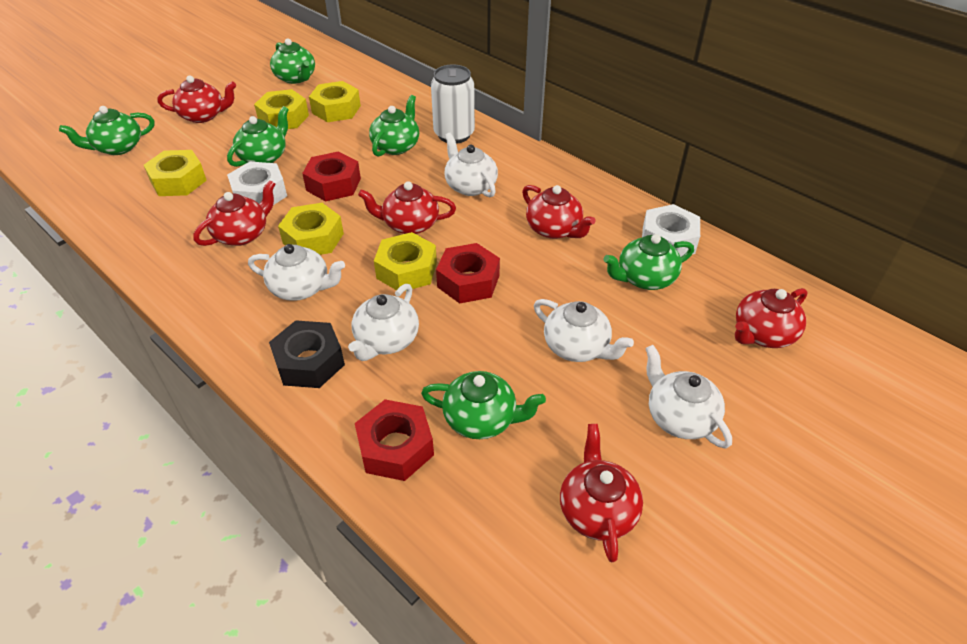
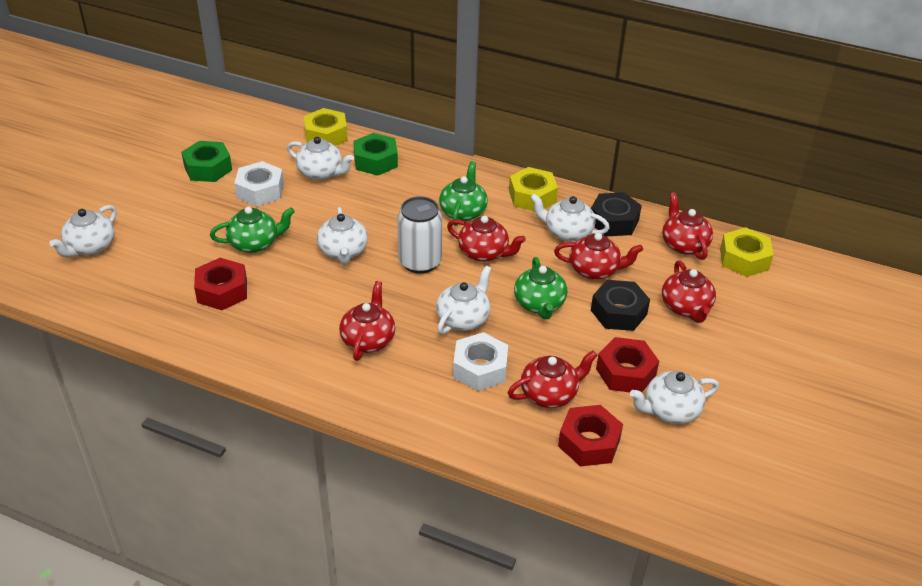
black nut: 1 -> 2
green nut: 0 -> 2
green teapot: 6 -> 3
white teapot: 5 -> 6
yellow nut: 5 -> 3

